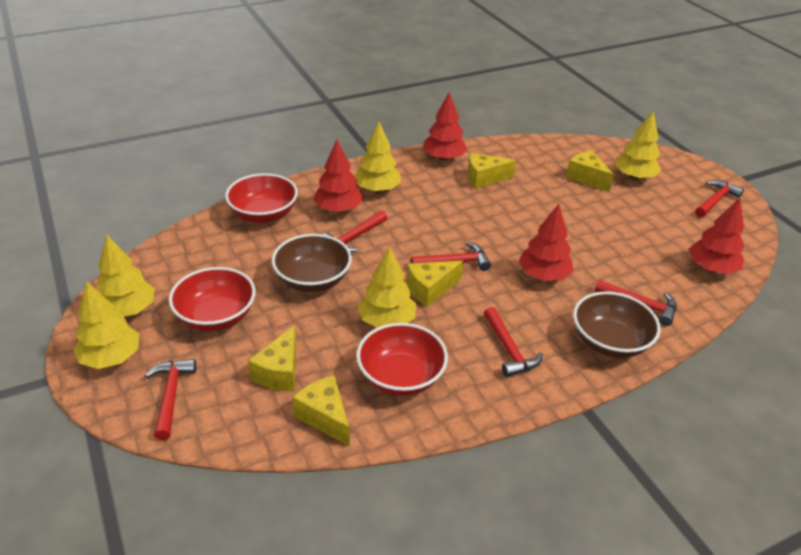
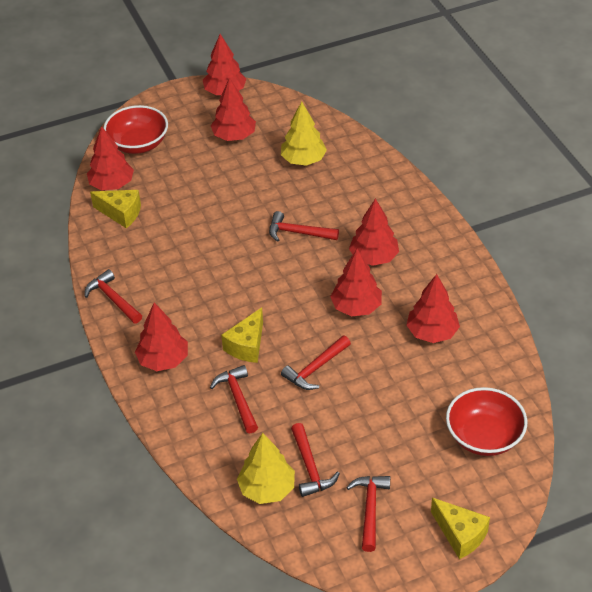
brown bowl: 2 -> 0
red bowl: 3 -> 2
red tree: 4 -> 7
yellow cheese: 5 -> 3
yellow tree: 5 -> 2

